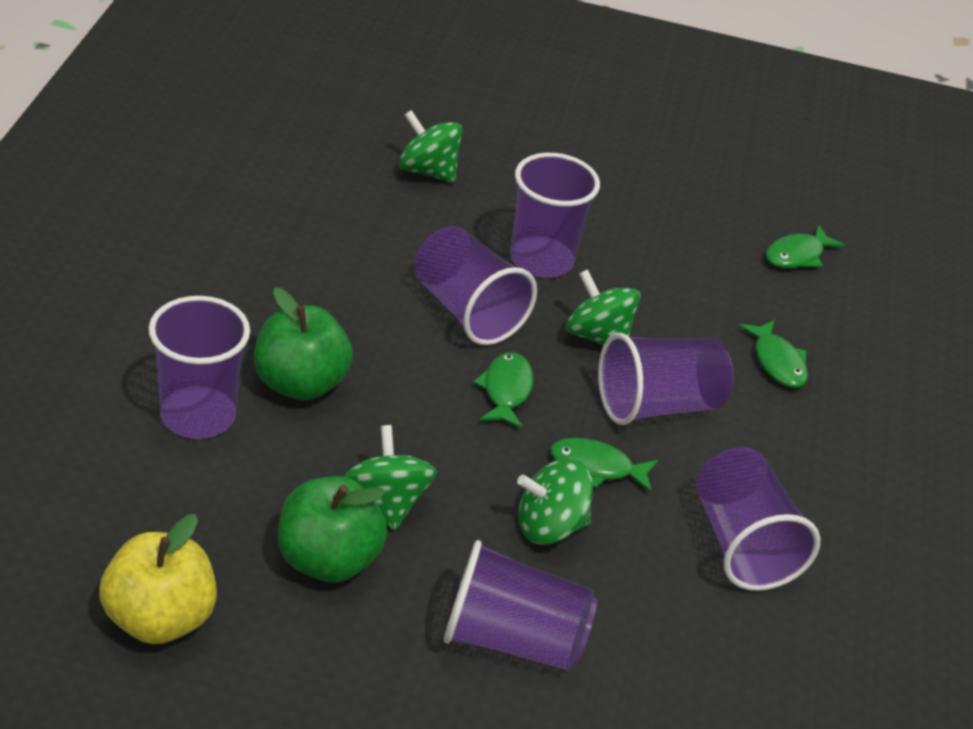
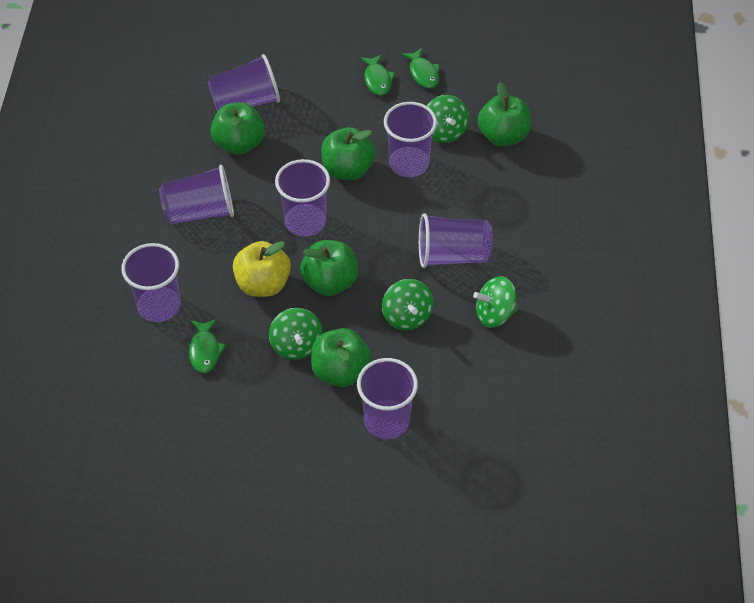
green apple: 2 -> 5
green fish: 4 -> 3
purple cup: 6 -> 7

